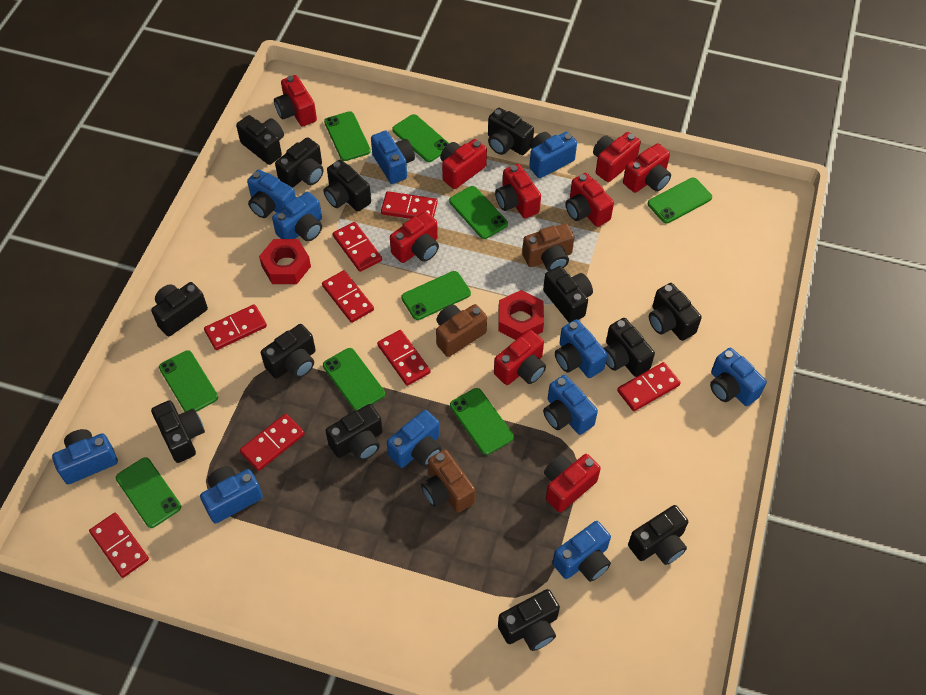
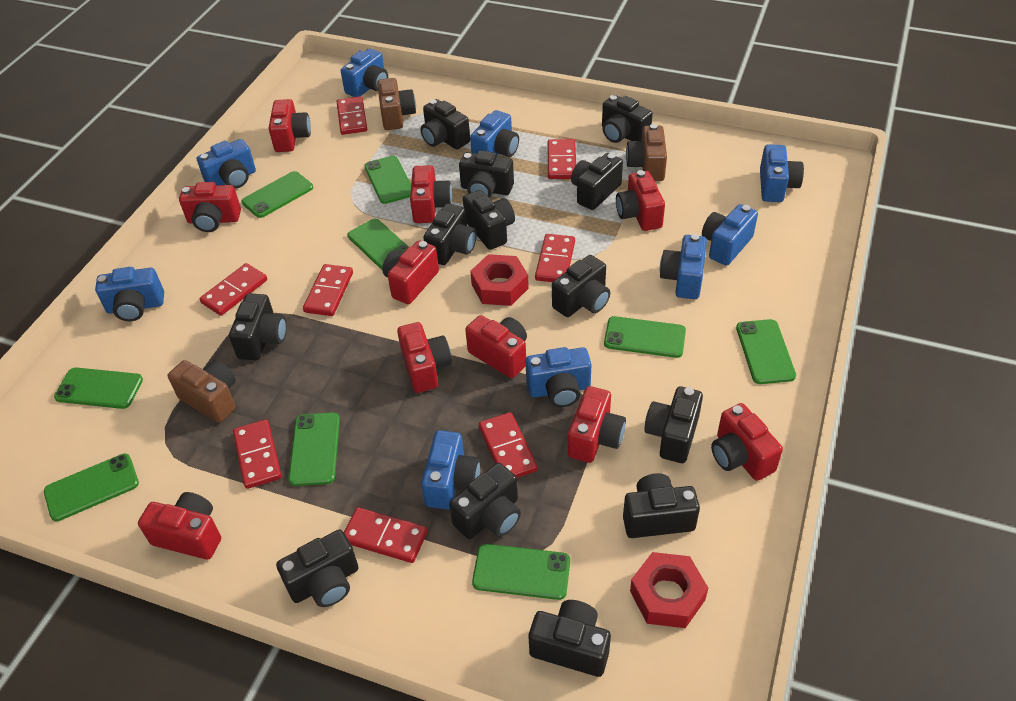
blue camera: 11 -> 9
red camera: 9 -> 10

